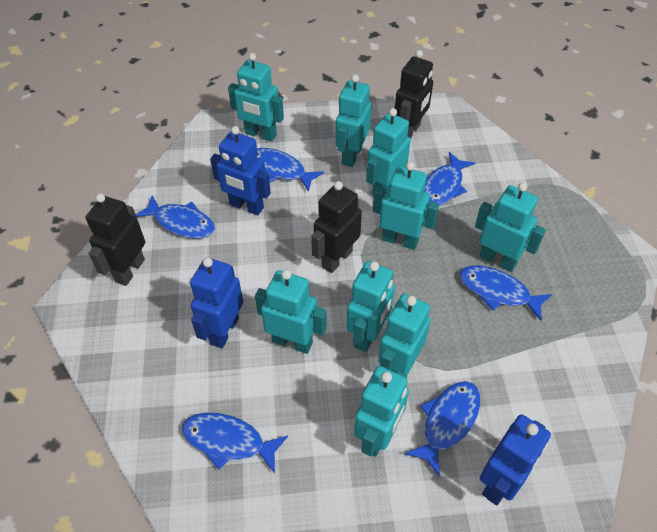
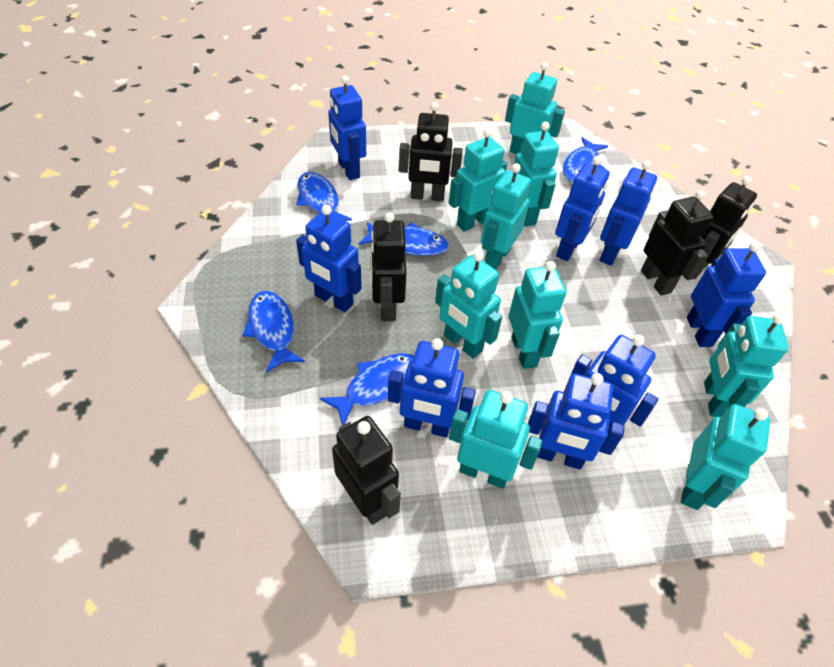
black robot: 3 -> 5
blue fish: 6 -> 5
blue robot: 3 -> 8

